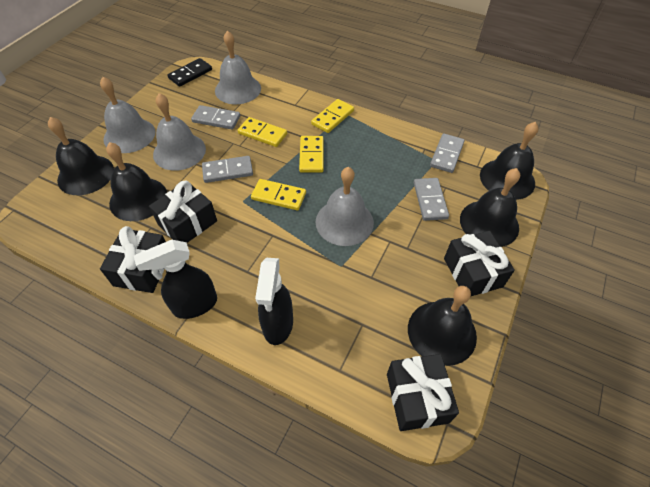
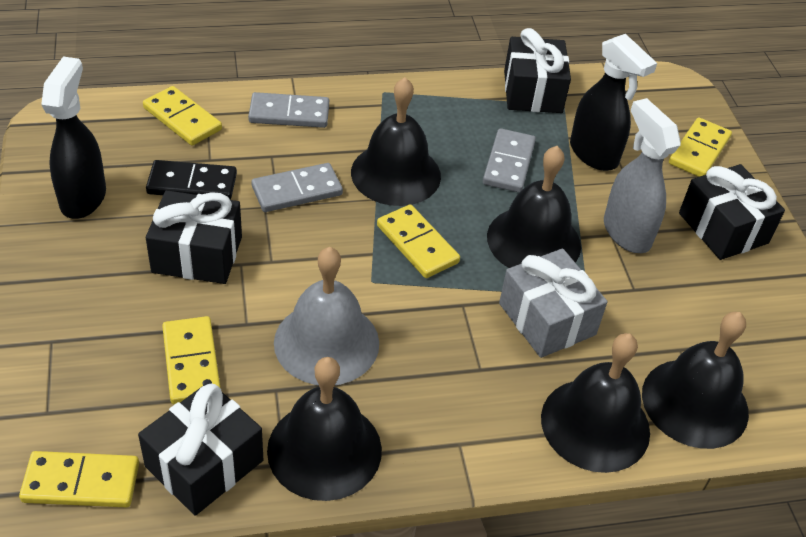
grey bell: 4 -> 1
grey domino: 4 -> 3
grey gift: 0 -> 1
grey spray bottle: 0 -> 1
yellow domino: 4 -> 5

